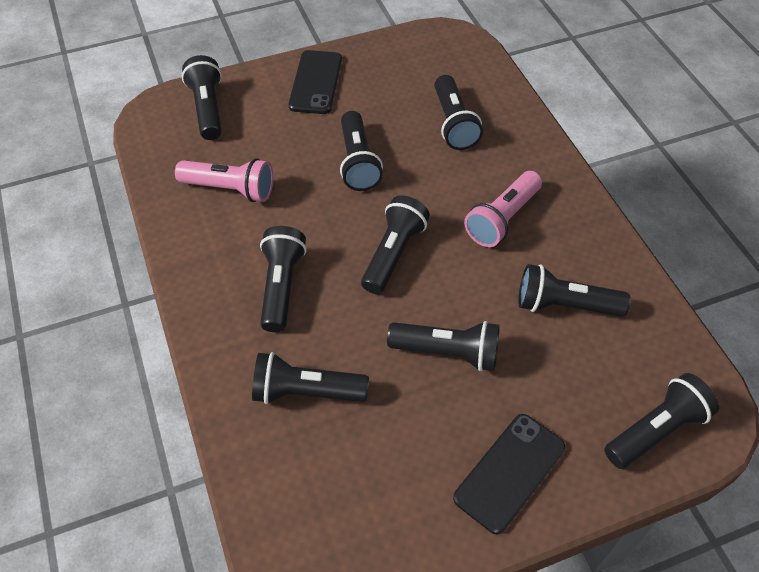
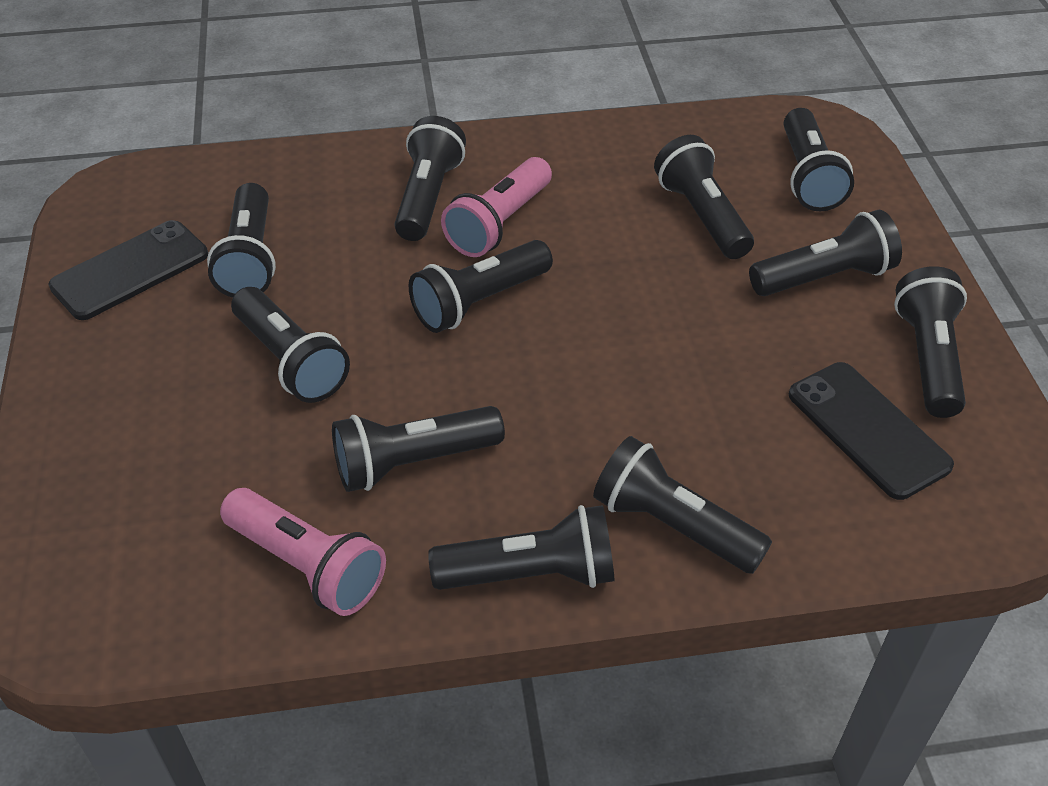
black flashlight: 9 -> 11

